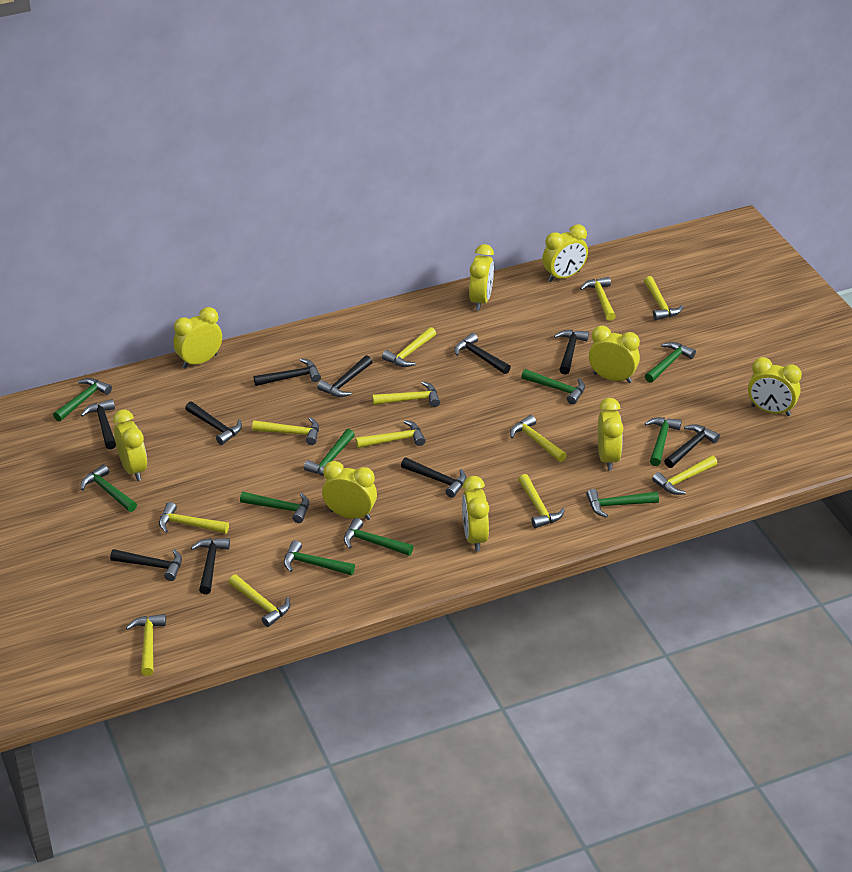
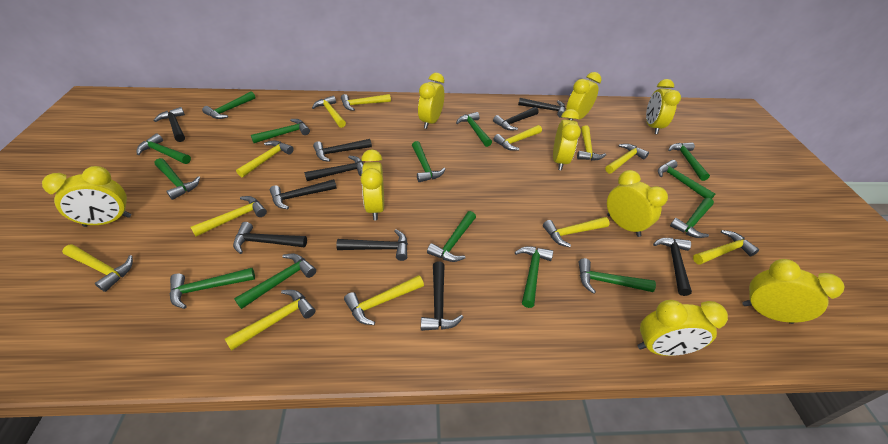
green hammer: 10 -> 14

